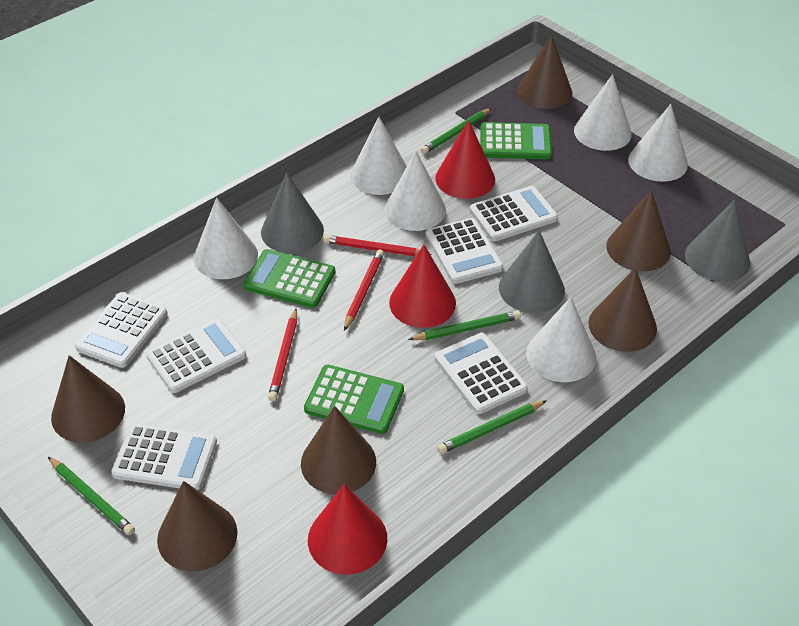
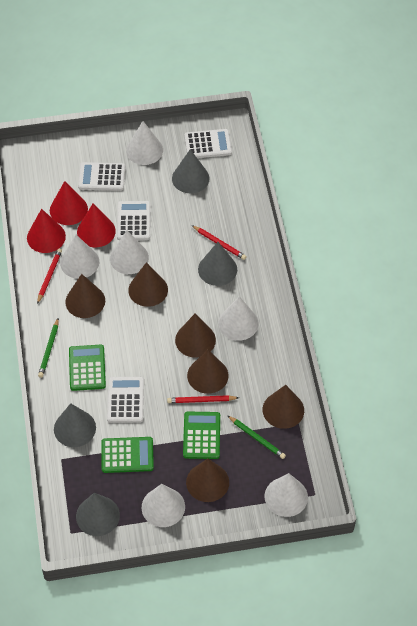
green pencil: 4 -> 2
grey cone: 3 -> 4
white calculator: 6 -> 4

